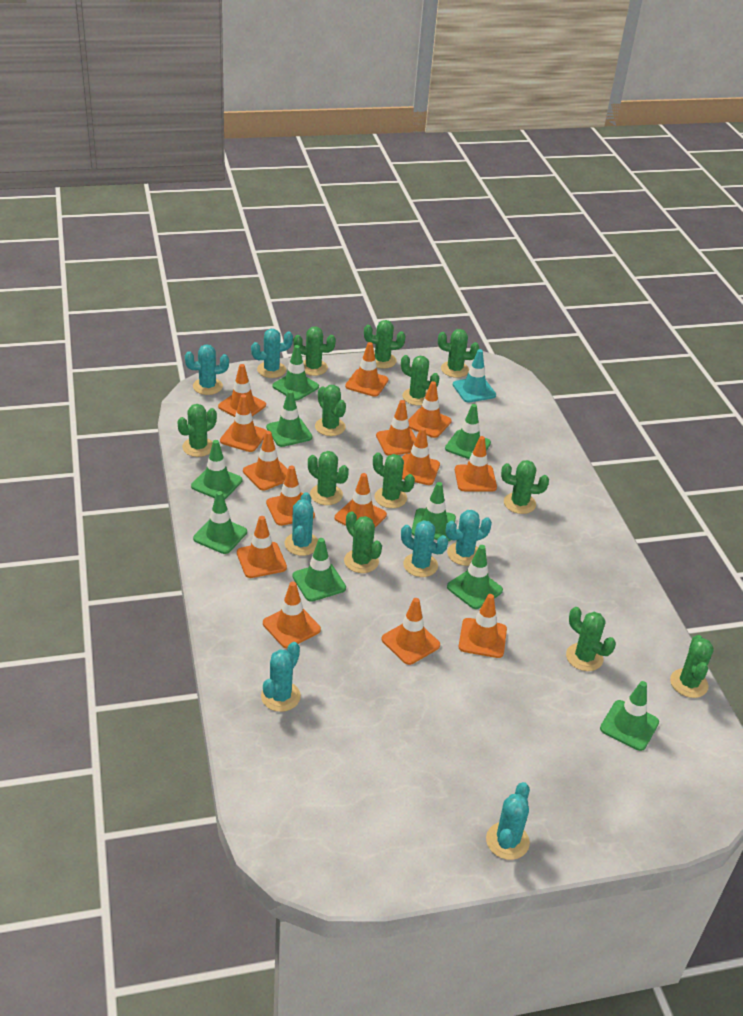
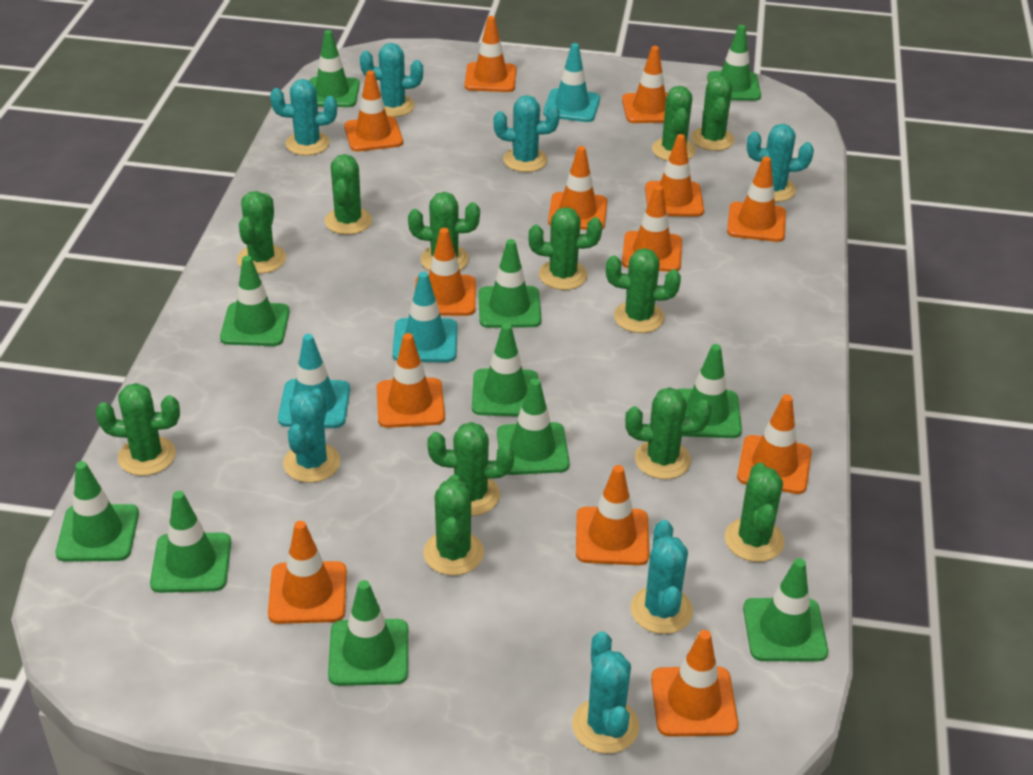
green traffic cone: 9 -> 11
orange traffic cone: 14 -> 13
turquoise traffic cone: 1 -> 3

